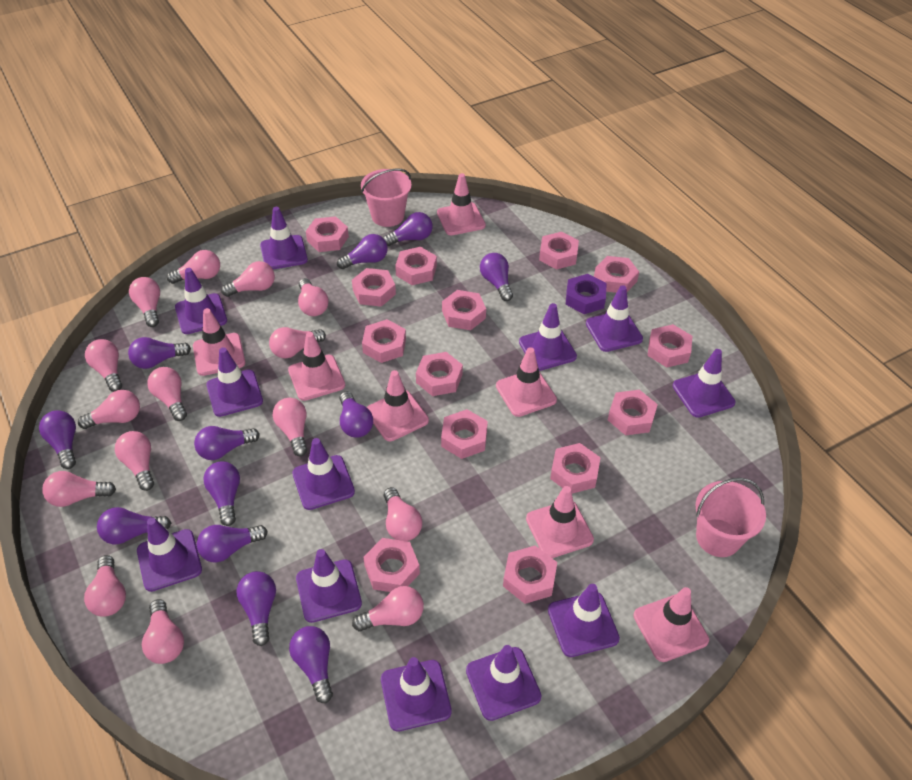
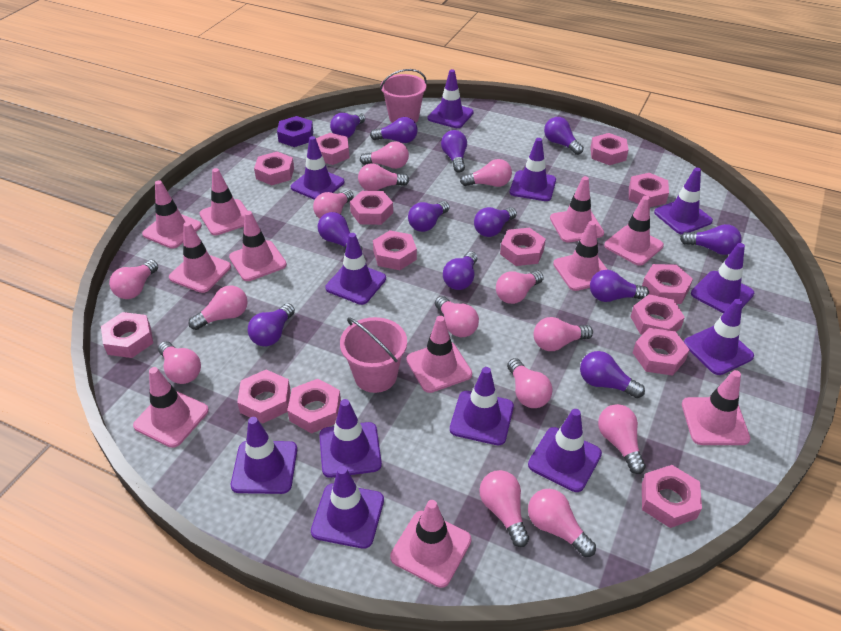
pink light bulb: 15 -> 14
pink traffic cone: 7 -> 11

